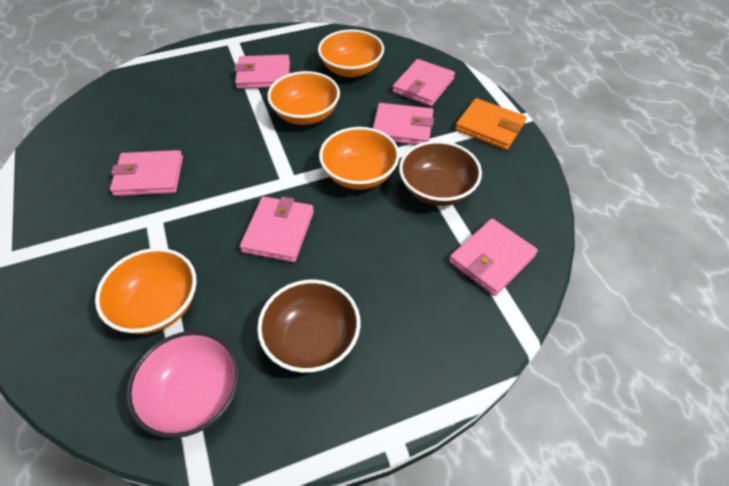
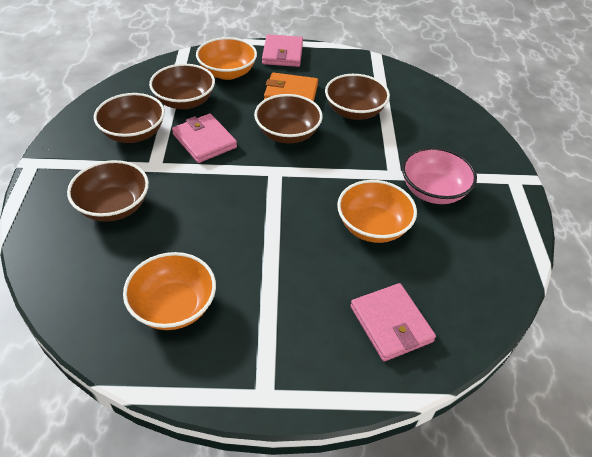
brown bowl: 2 -> 5
orange bowl: 4 -> 3
pink wallet: 6 -> 3

